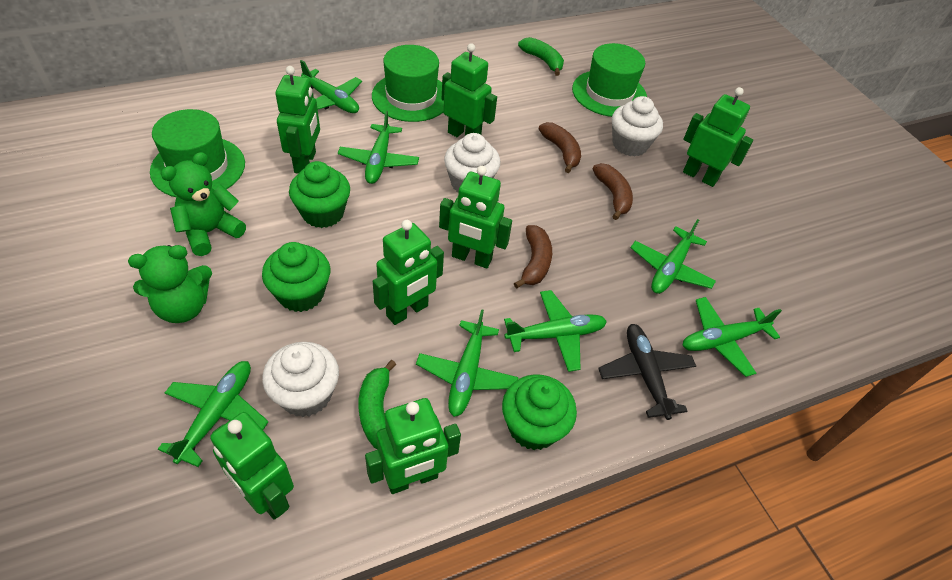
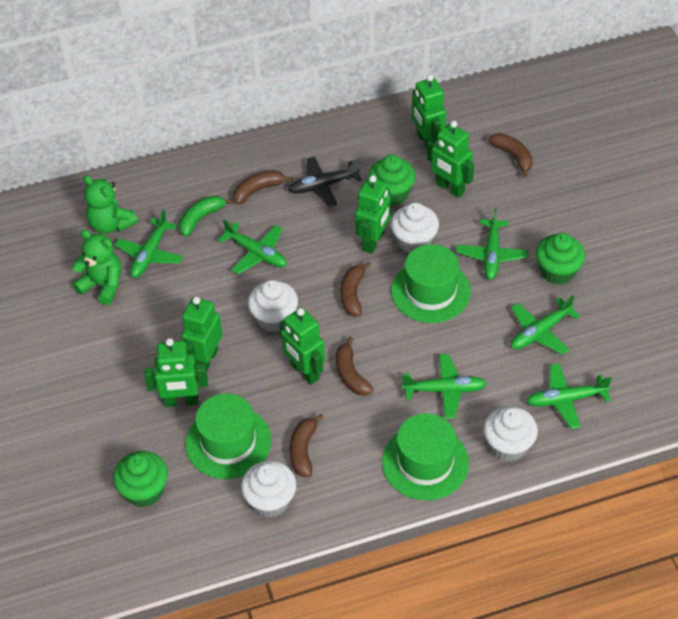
brown banana: 3 -> 5
green banana: 2 -> 1
green plane: 7 -> 6
green robot: 7 -> 6
white cupcake: 3 -> 4

